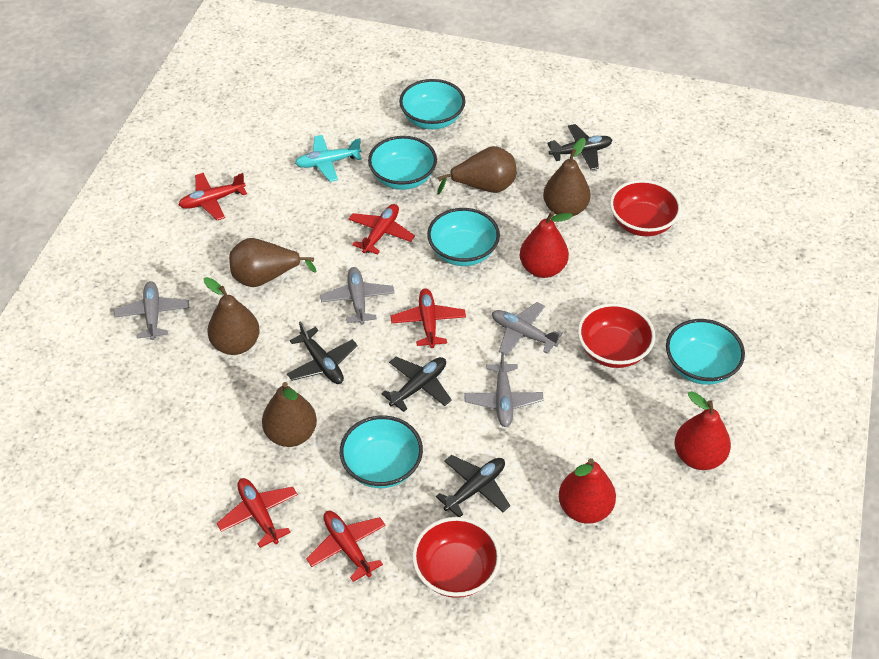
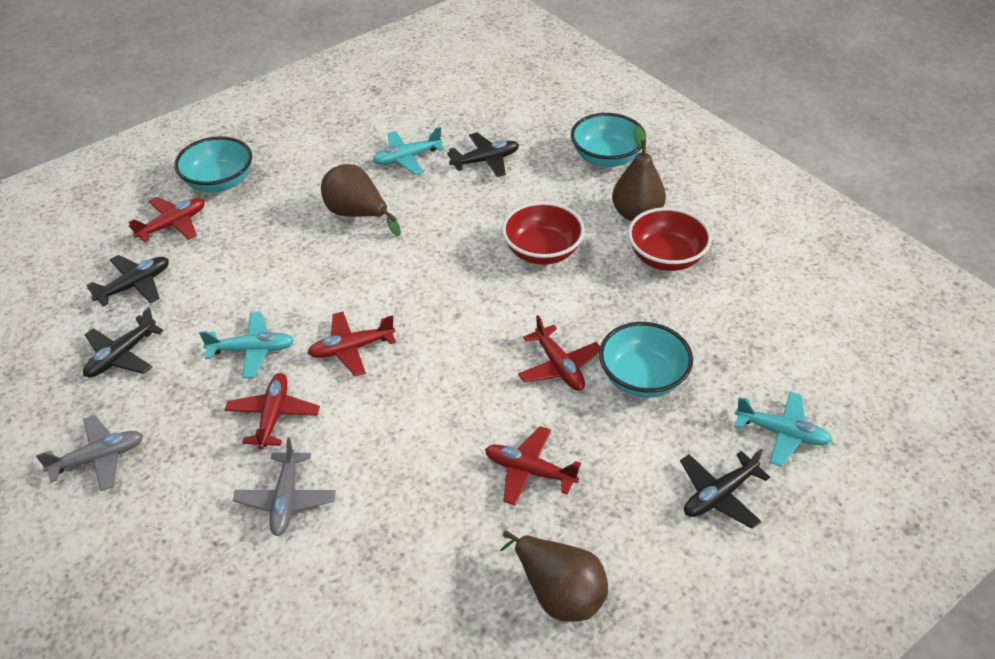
brown pear: 5 -> 3
grey plane: 4 -> 2
red bowl: 3 -> 2
red pear: 3 -> 0
turquoise bowl: 5 -> 3
turquoise plane: 1 -> 3

